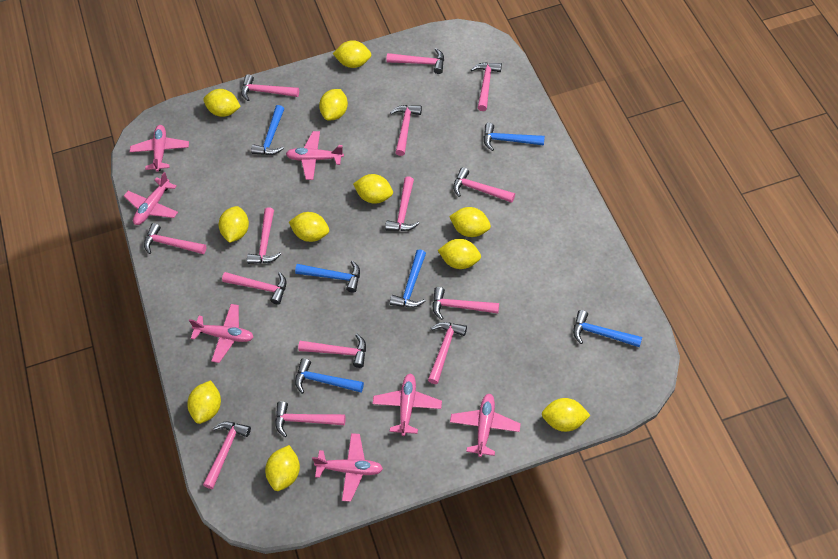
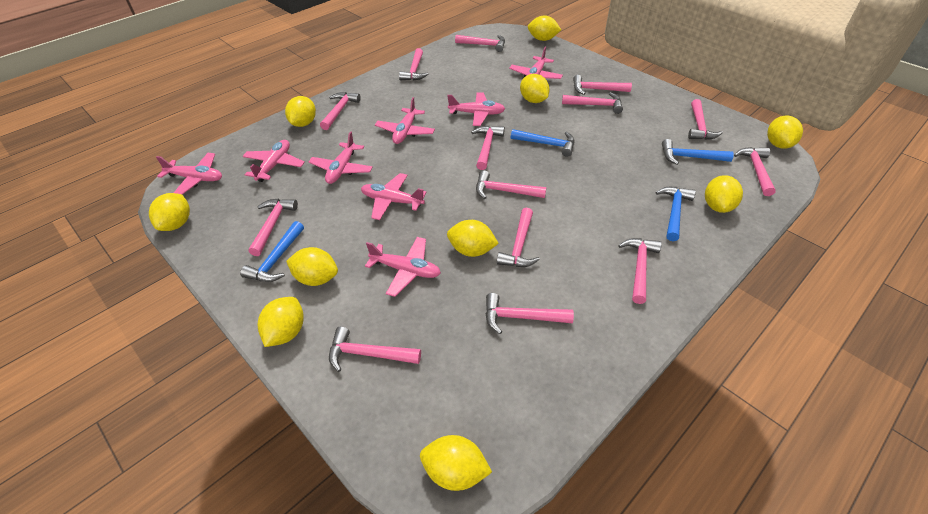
blue hammer: 6 -> 4
pink plane: 7 -> 8
yellow lemon: 11 -> 10

